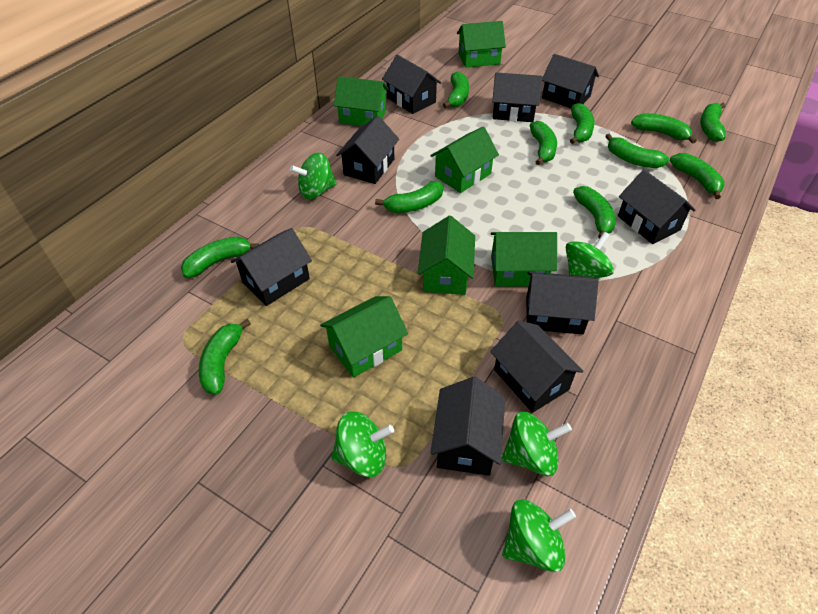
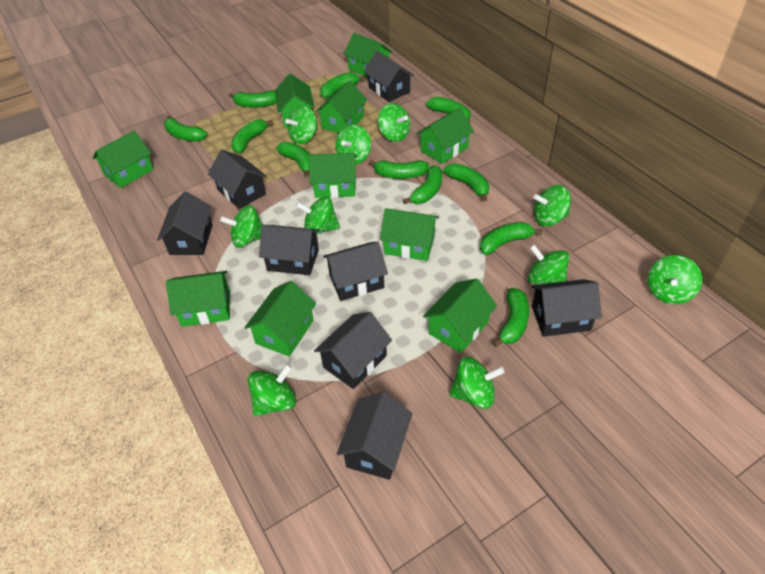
black house: 9 -> 8
green house: 6 -> 10
green spinning top: 5 -> 10

